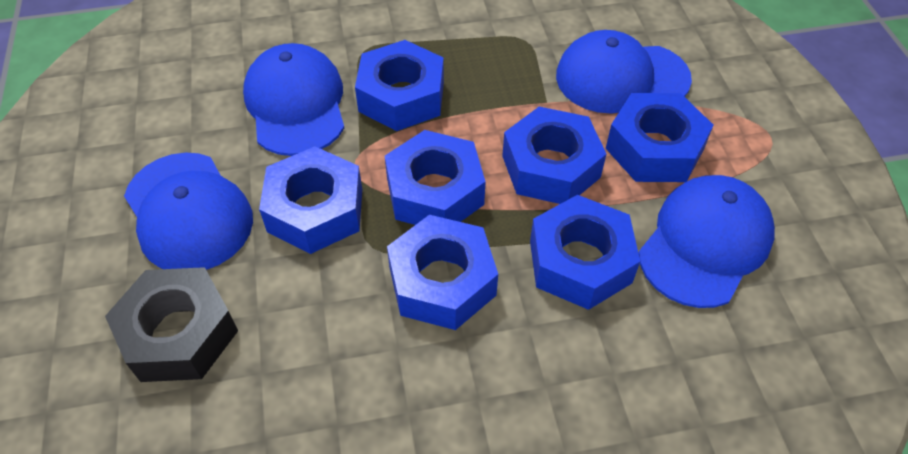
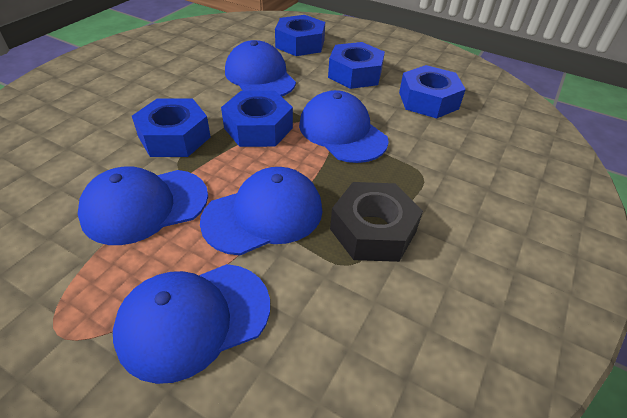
blue cap: 4 -> 5
blue nut: 7 -> 5

